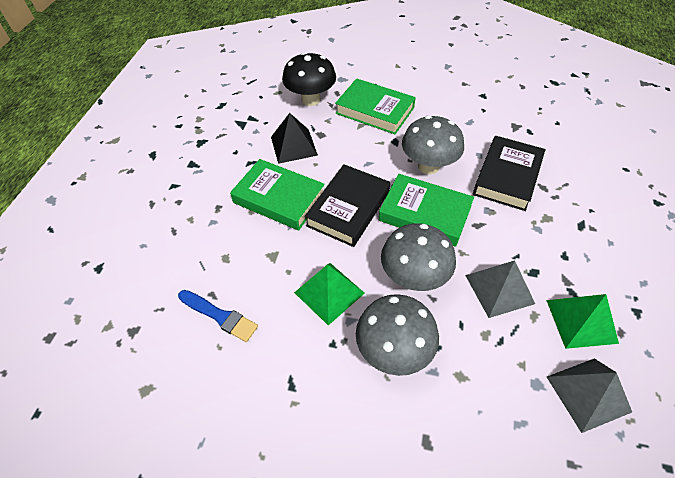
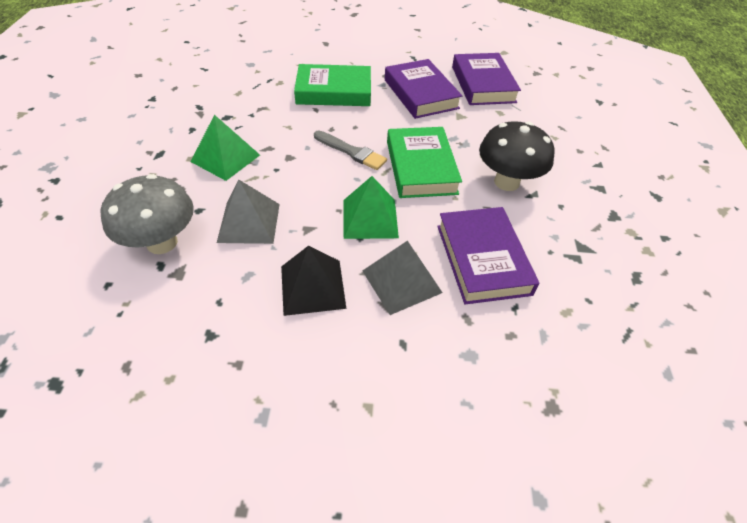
black book: 2 -> 0
blue brush: 1 -> 0
green book: 3 -> 2
grey brush: 0 -> 1
grey mushroom: 3 -> 1
purple book: 0 -> 3

